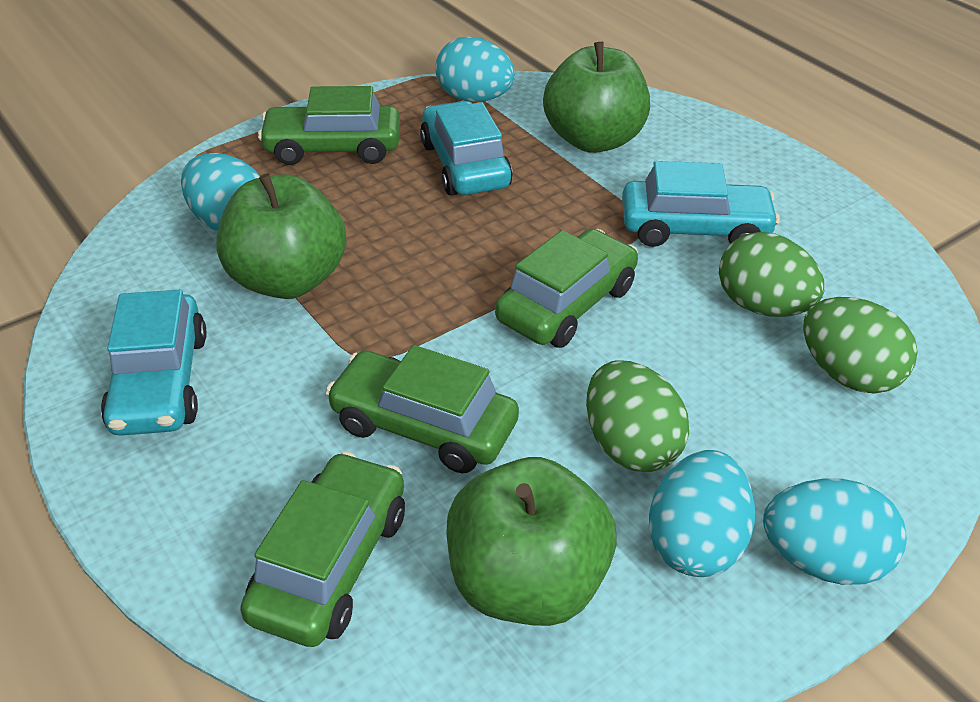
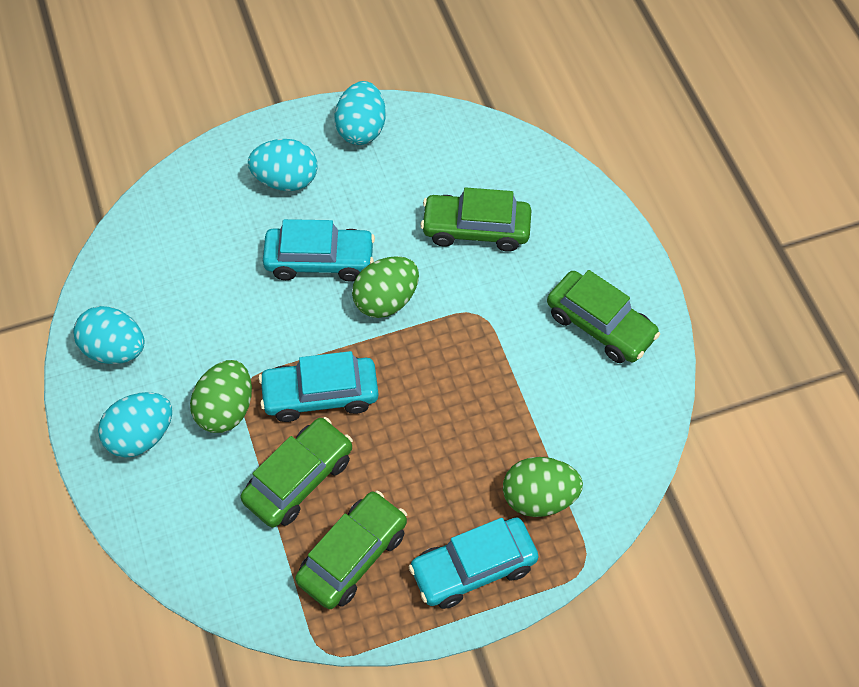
green apple: 3 -> 0

